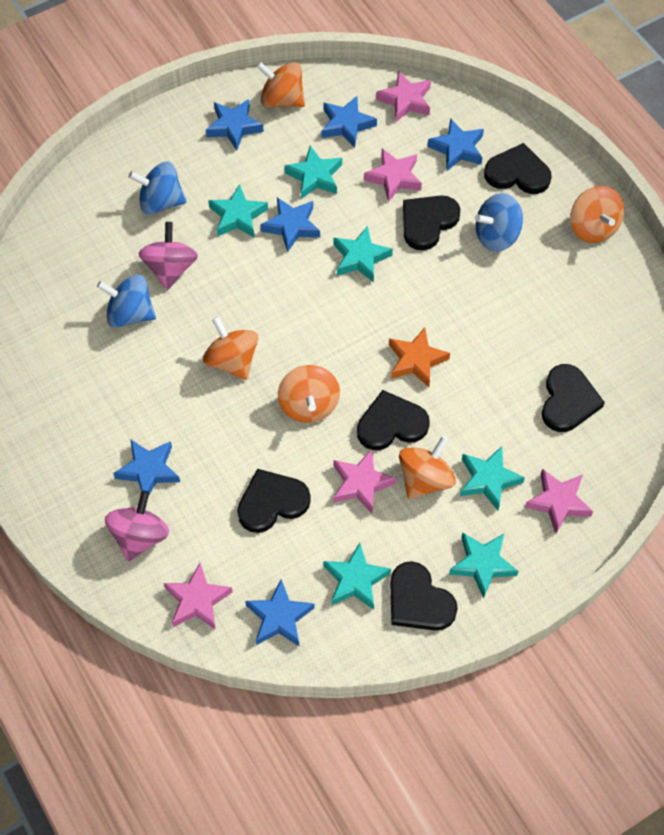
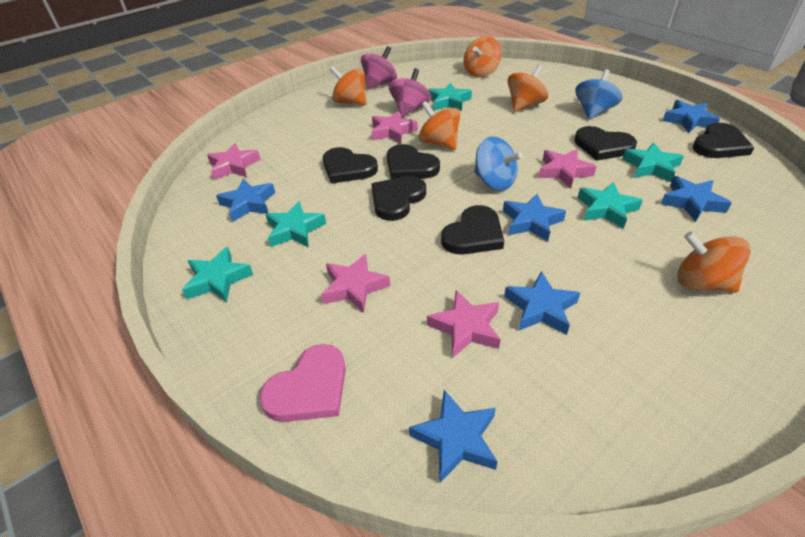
blue spinning top: 3 -> 2
orange star: 1 -> 0
pink heart: 0 -> 1
turquoise star: 6 -> 5

